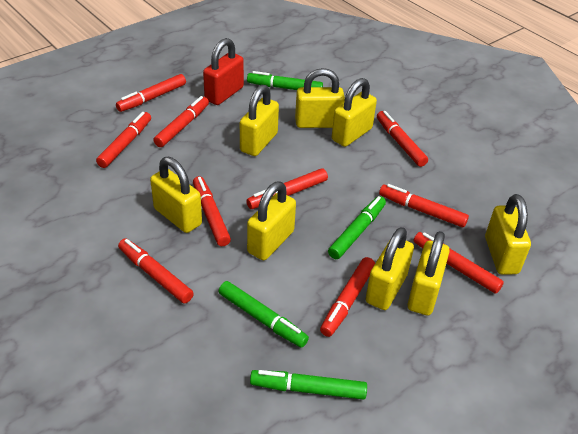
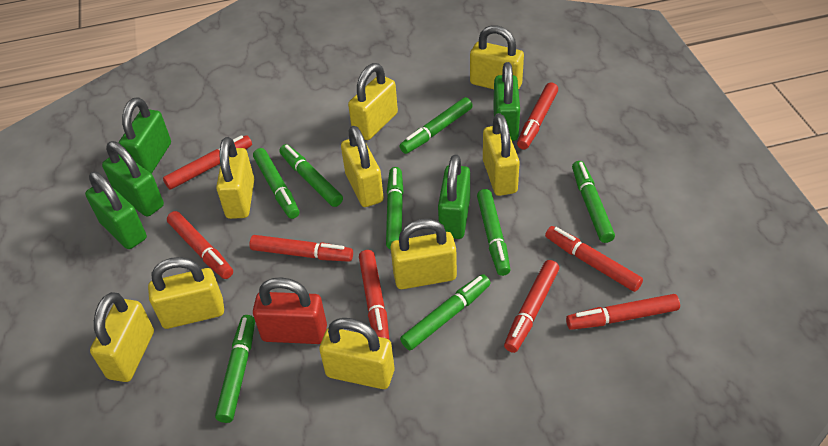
green marker: 4 -> 8
green padlock: 0 -> 5
red marker: 10 -> 8
yellow padlock: 8 -> 9

